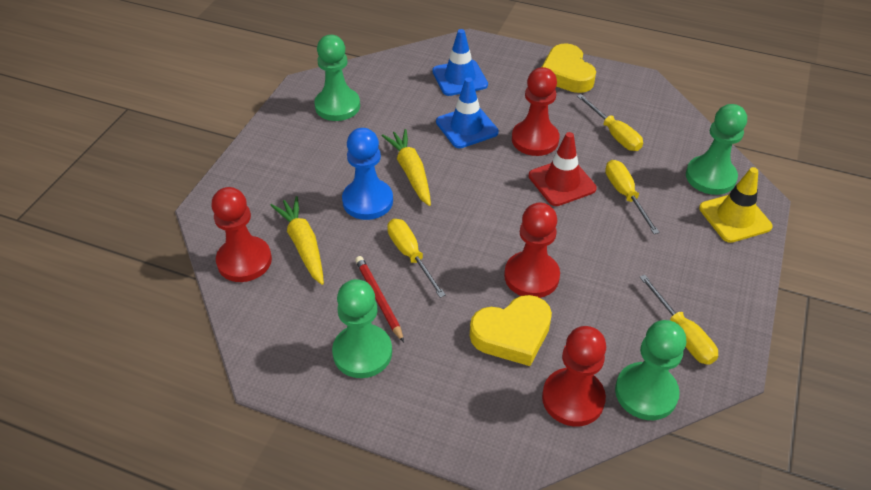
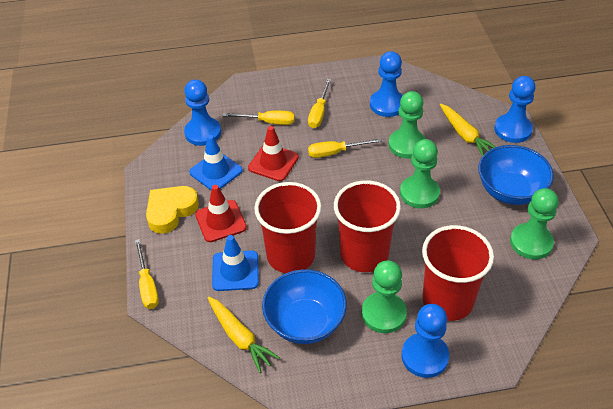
blue bowl: 0 -> 2
blue pawn: 1 -> 4
red cup: 0 -> 3
red pawn: 4 -> 0
red pencil: 1 -> 0
red traffic cone: 1 -> 2
yellow heart: 2 -> 1
yellow traffic cone: 1 -> 0

